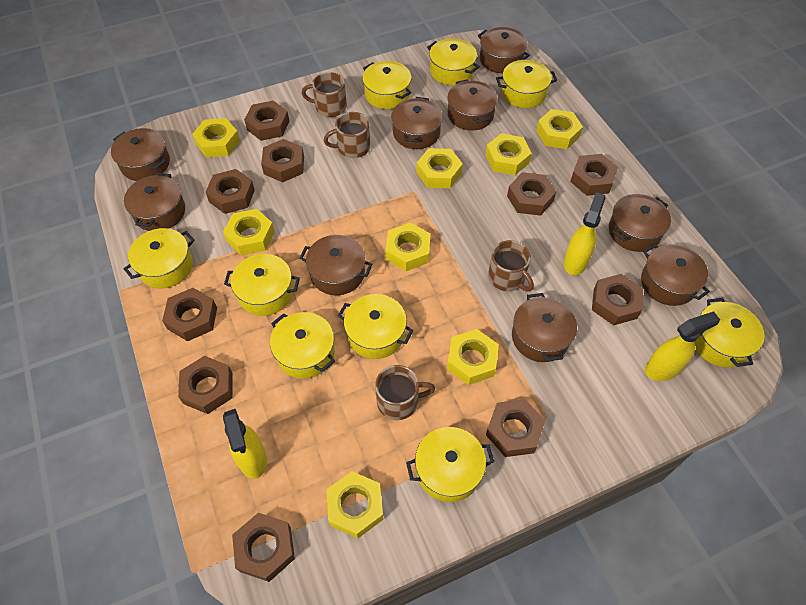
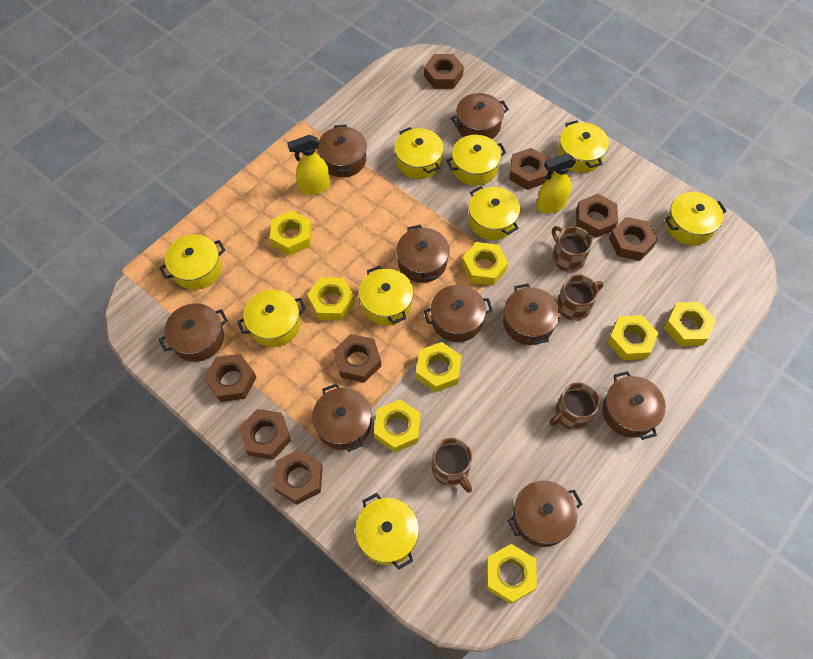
brown nut: 10 -> 8
yellow spray bottle: 3 -> 2

